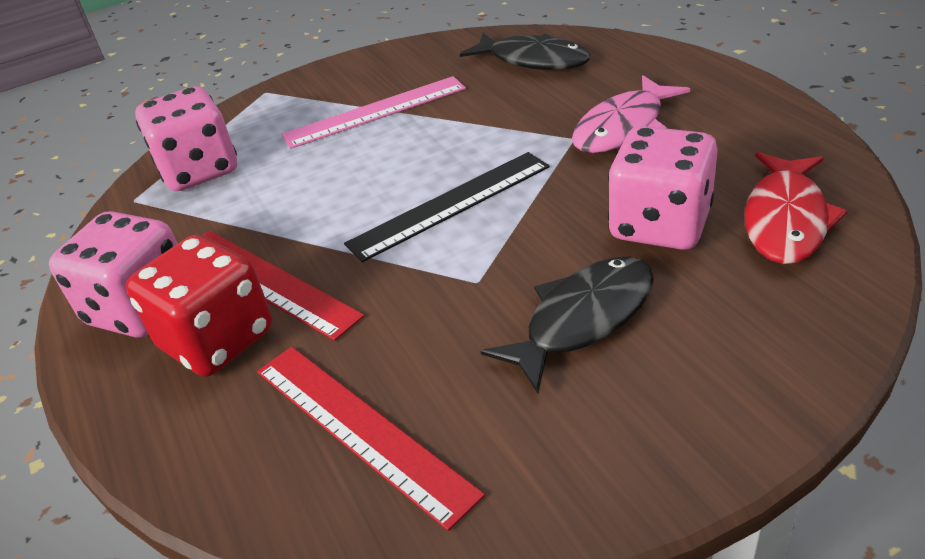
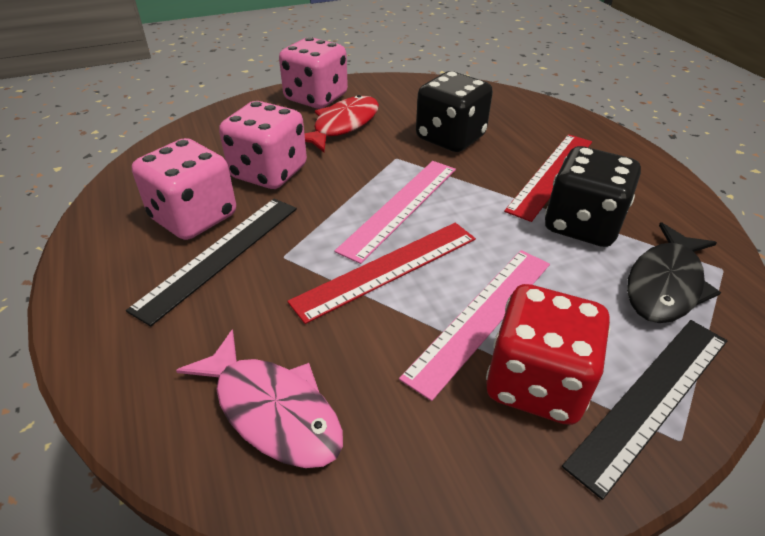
black dice: 0 -> 2
black fish: 2 -> 1
black ruler: 1 -> 2
pink ruler: 1 -> 2

